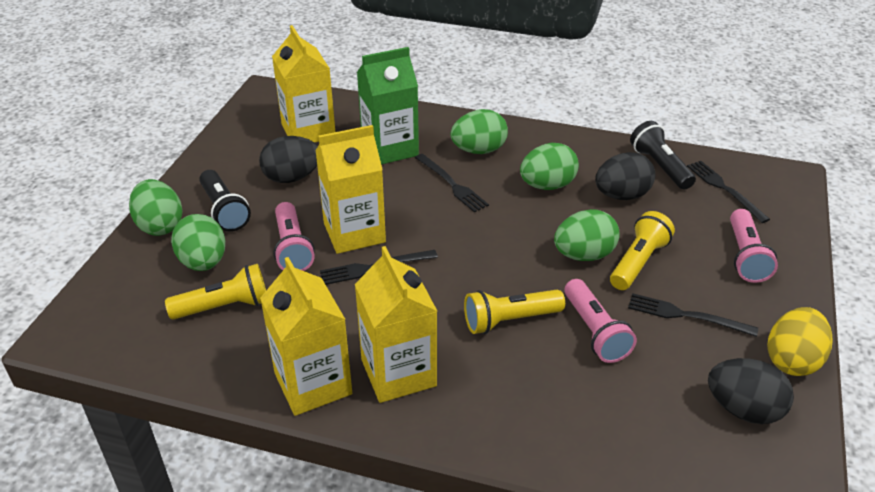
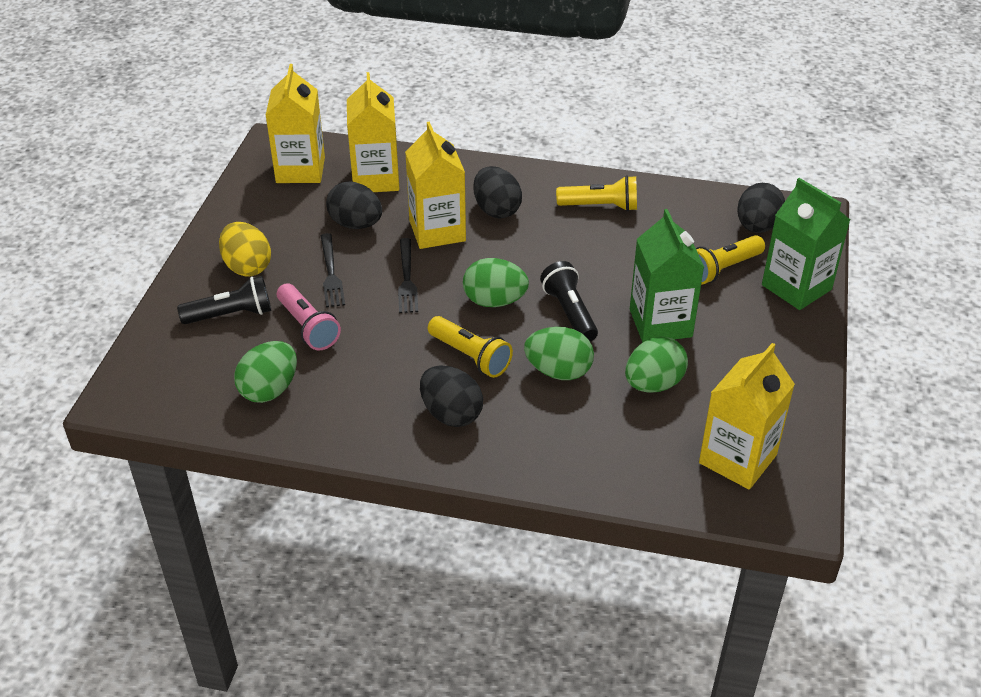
black egg: 3 -> 4
black fork: 4 -> 2
green carton: 1 -> 2
green egg: 5 -> 4
pink flashlight: 3 -> 1

